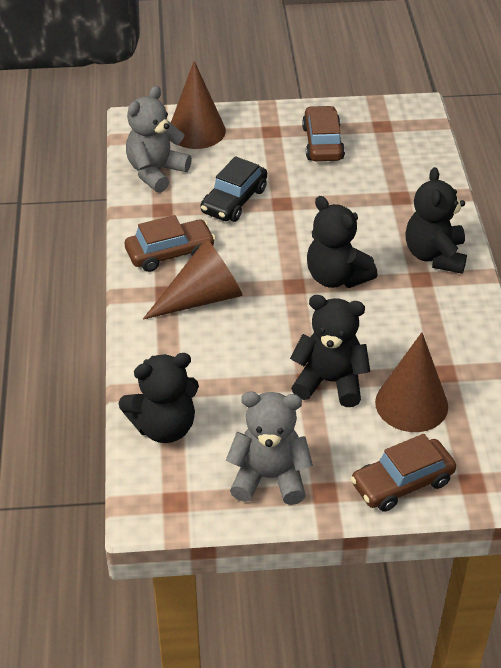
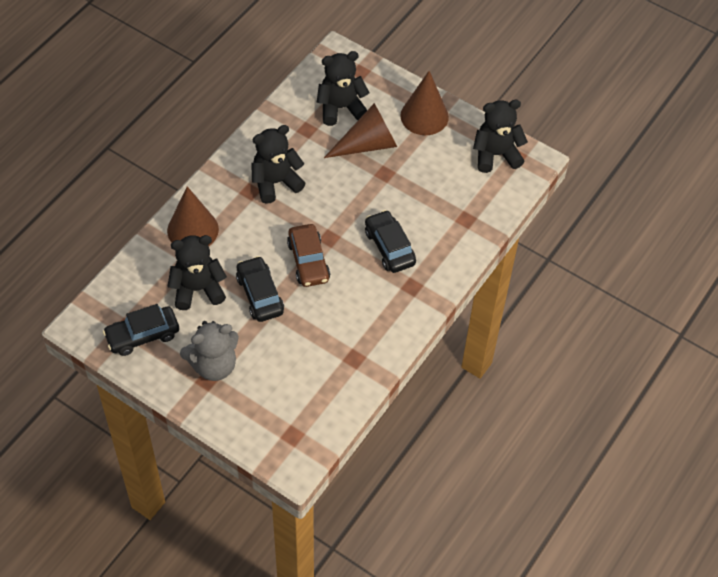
black car: 1 -> 3
brown car: 3 -> 1
grey teddy bear: 2 -> 1

